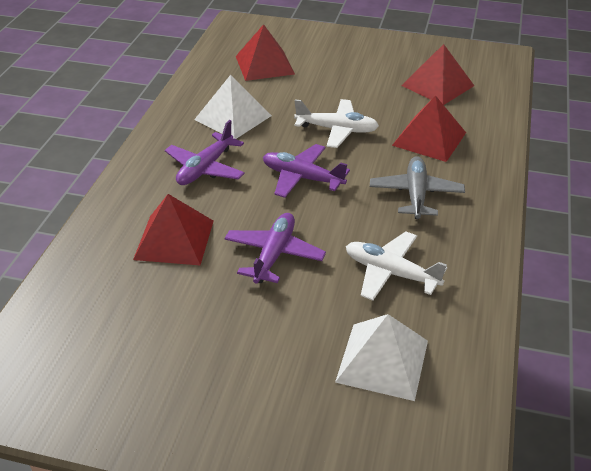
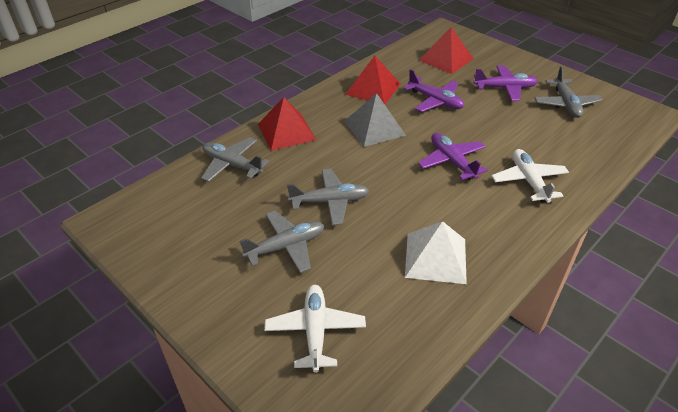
grey plane: 1 -> 4
grey pyramid: 0 -> 1
red pyramid: 4 -> 3
white pyramid: 2 -> 1

